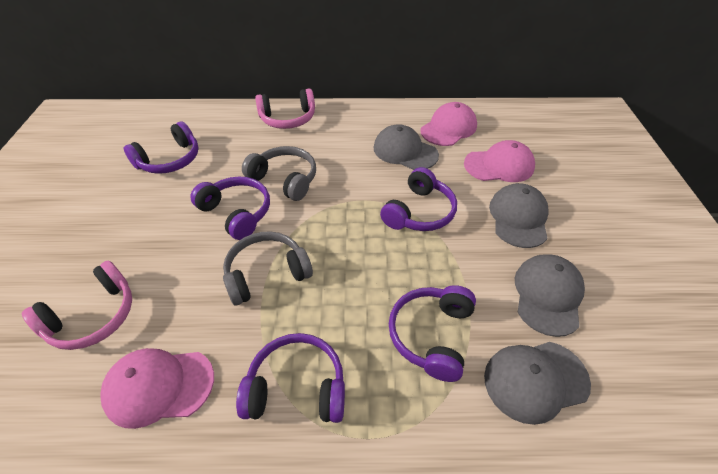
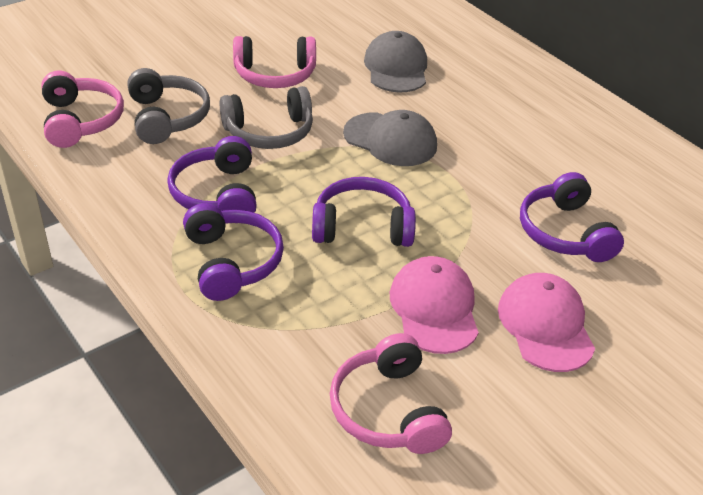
grey cap: 4 -> 2
pink cap: 3 -> 2
pink headphones: 2 -> 3
purple headphones: 5 -> 4

